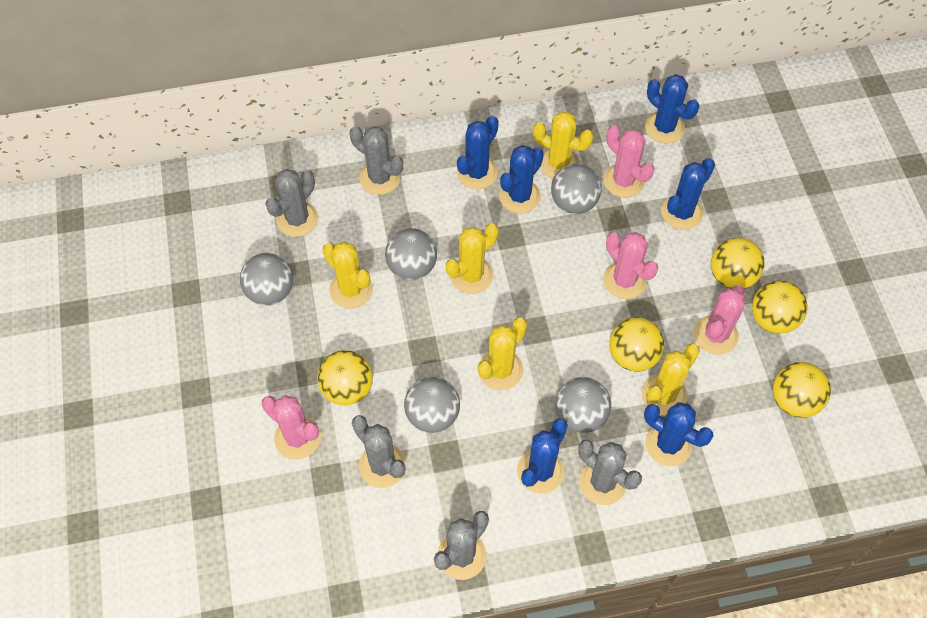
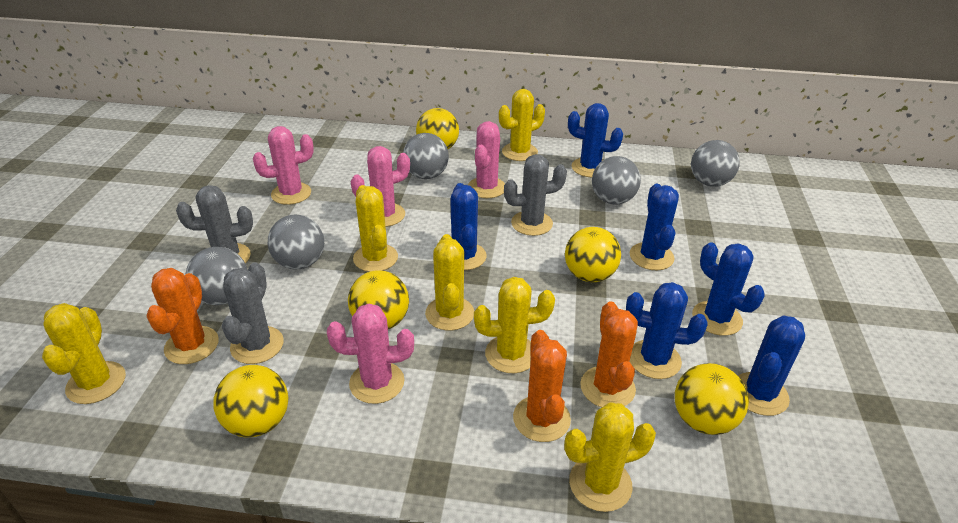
grey cactus: 5 -> 3
orange cactus: 0 -> 3
yellow cactus: 5 -> 6

